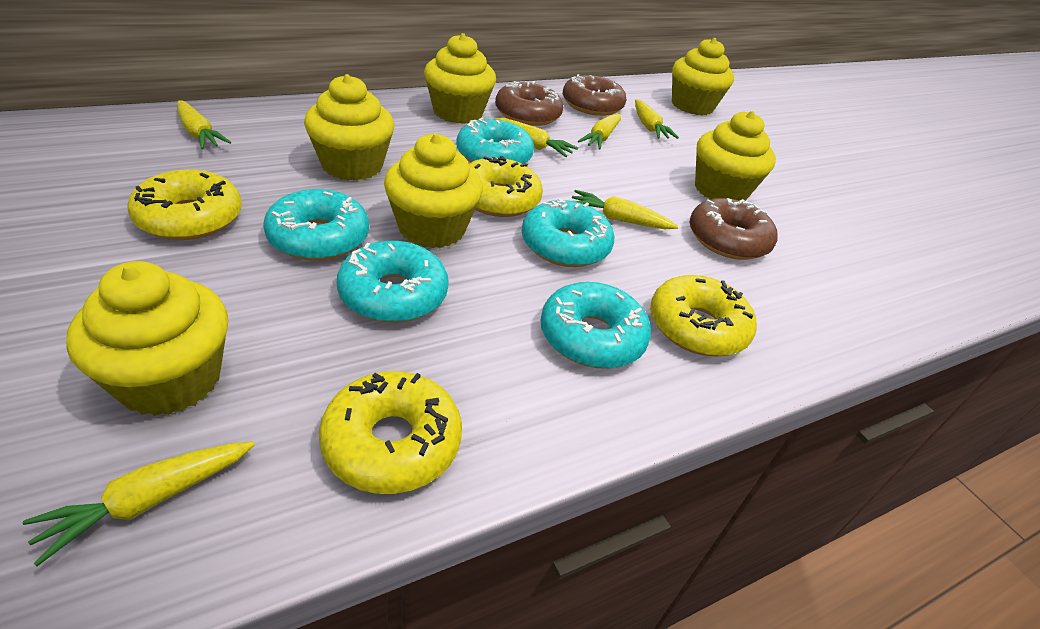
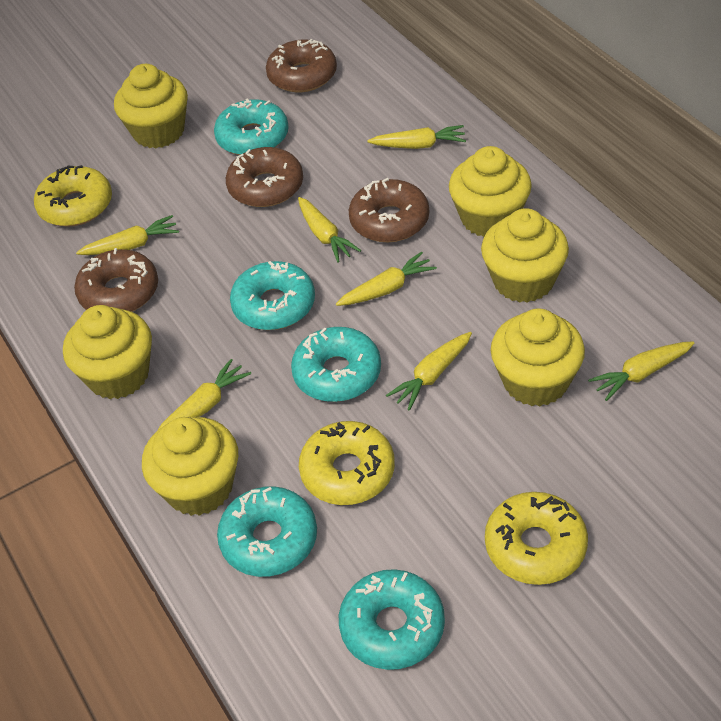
brown donut: 3 -> 4
yellow carrot: 6 -> 7
yellow donut: 4 -> 3

